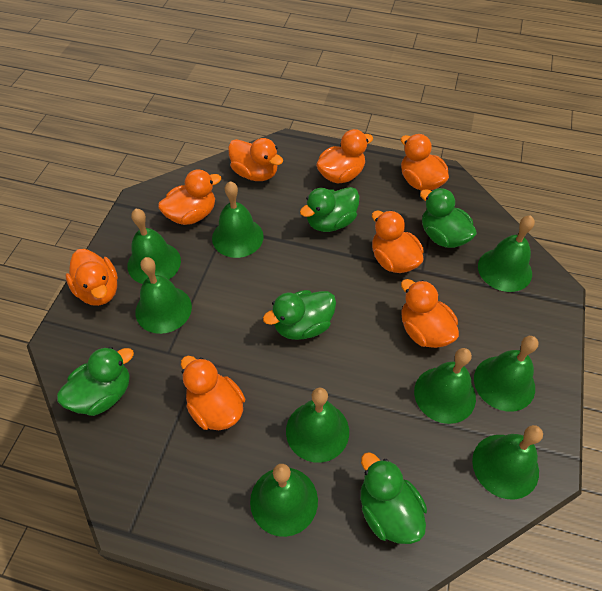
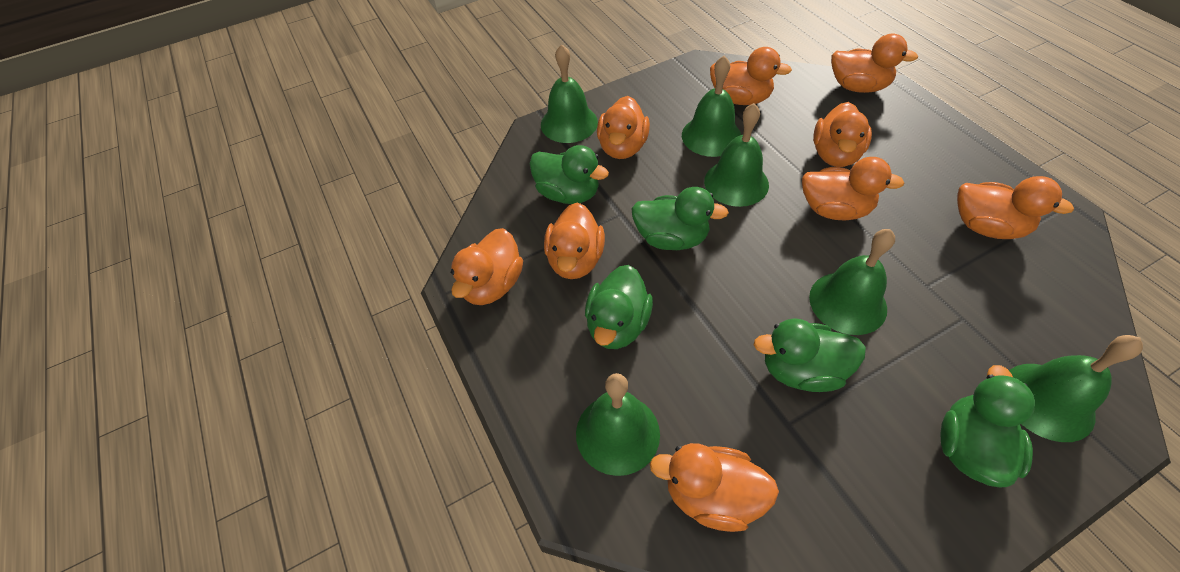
green bell: 9 -> 6
orange duck: 8 -> 9

